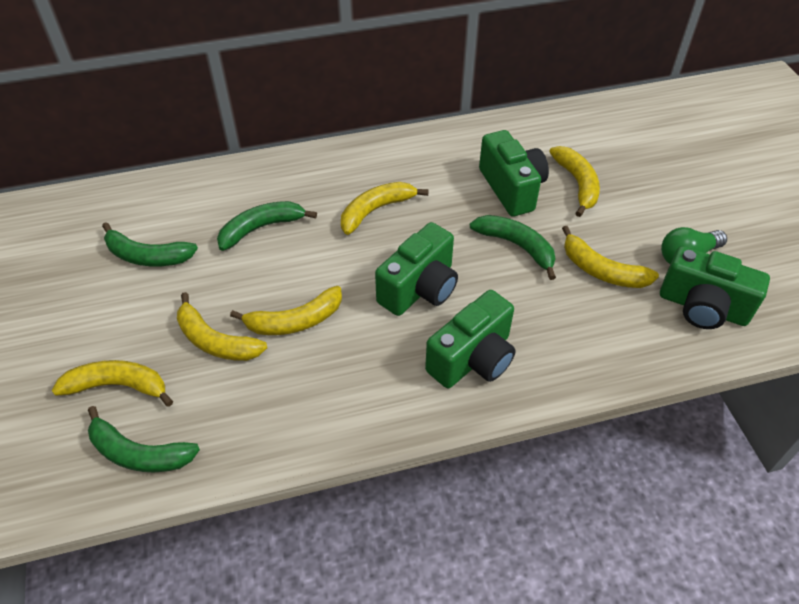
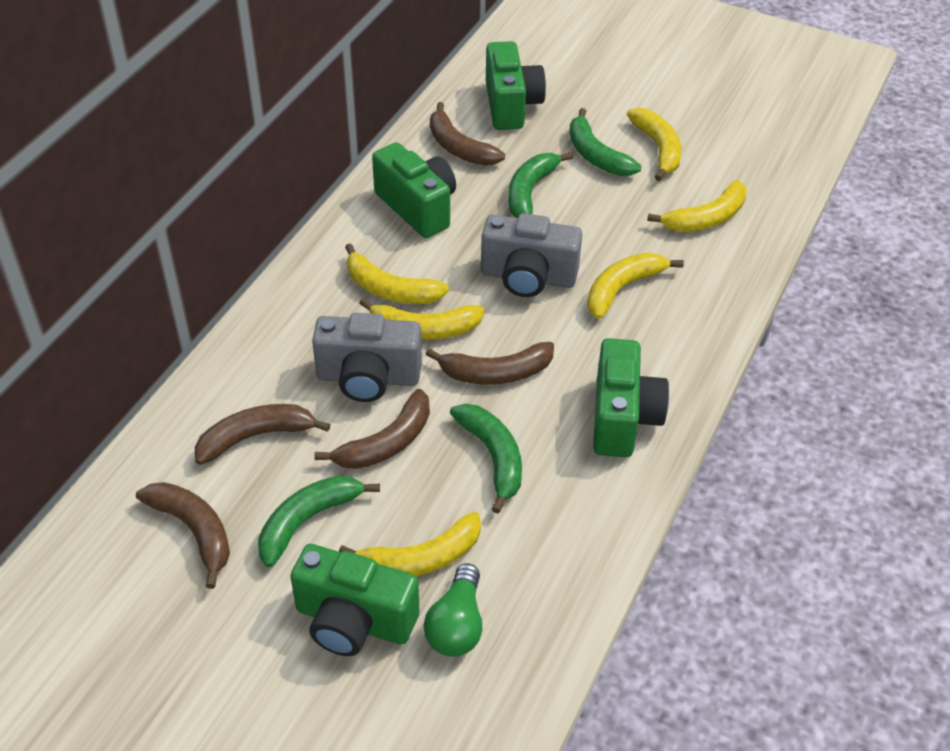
brown banana: 0 -> 5
grey camera: 0 -> 2

